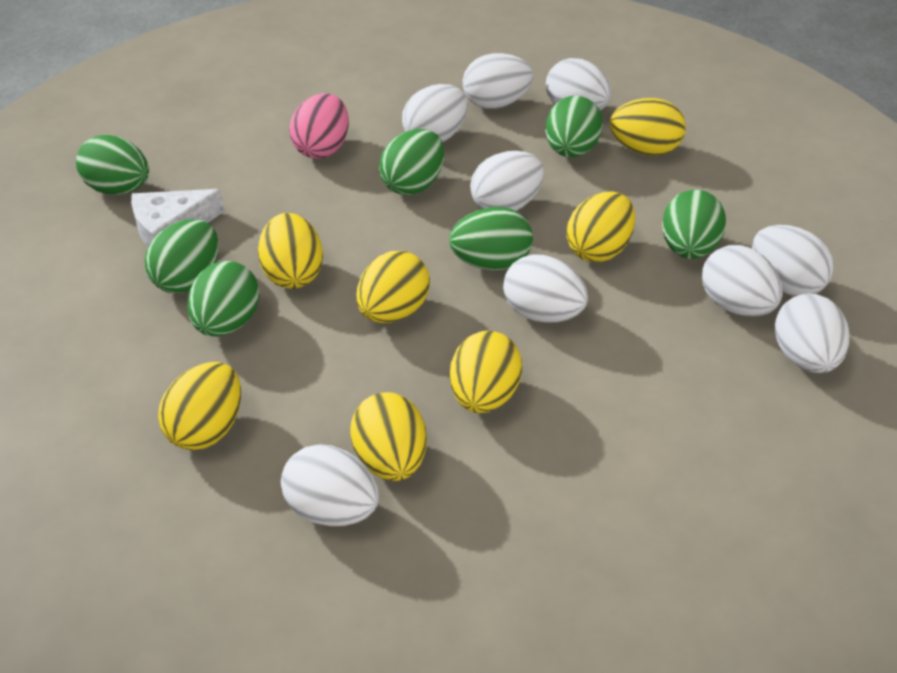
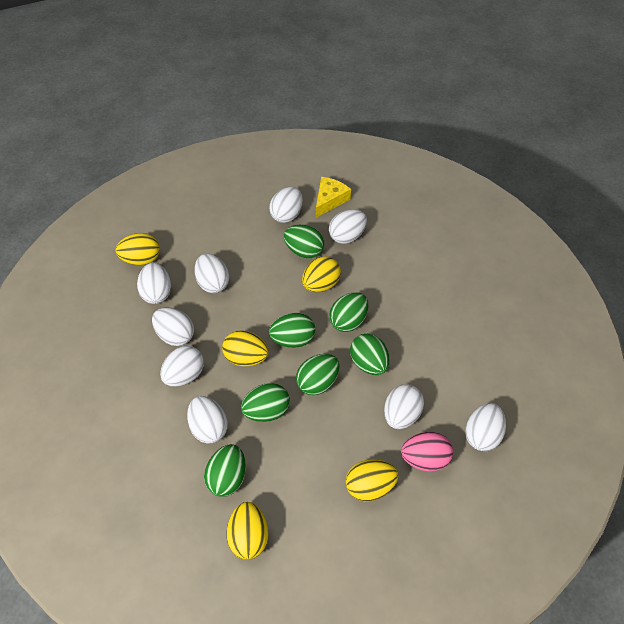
white cheese: 1 -> 0
yellow cheese: 0 -> 1
yellow egg: 7 -> 5

